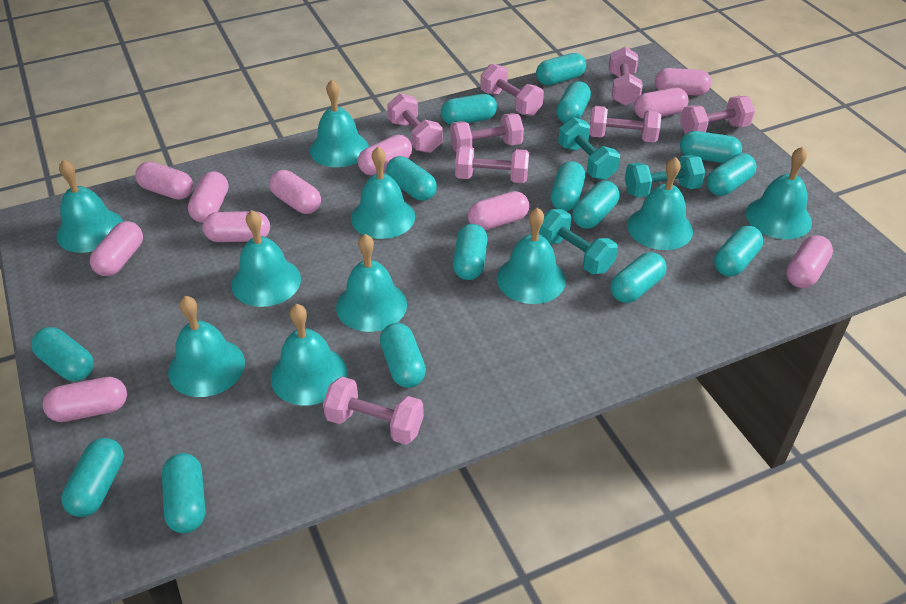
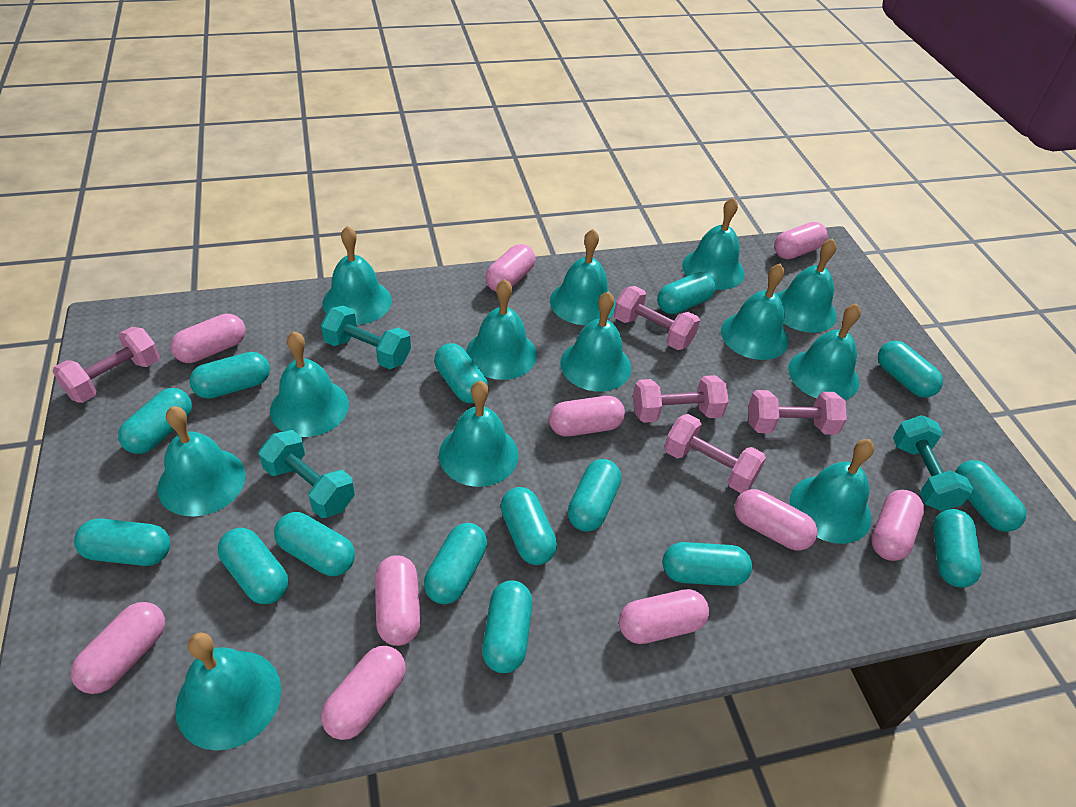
pink capsule: 11 -> 10
pink dumbbell: 8 -> 5
turquoise bell: 10 -> 13

